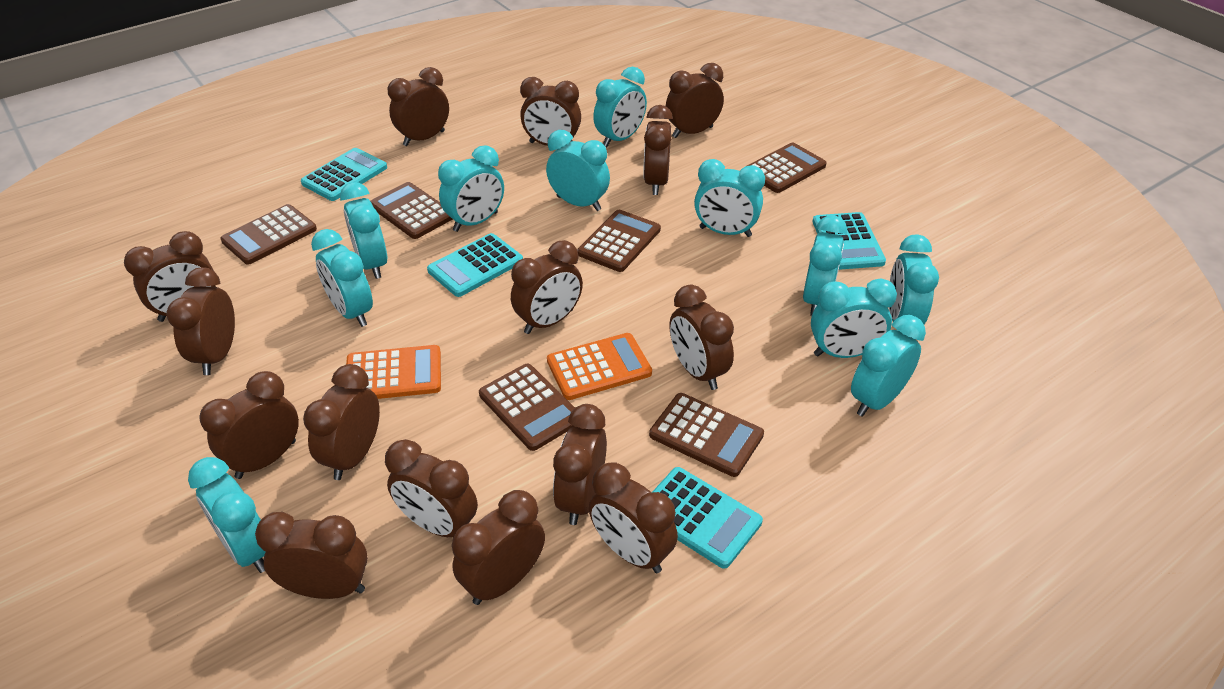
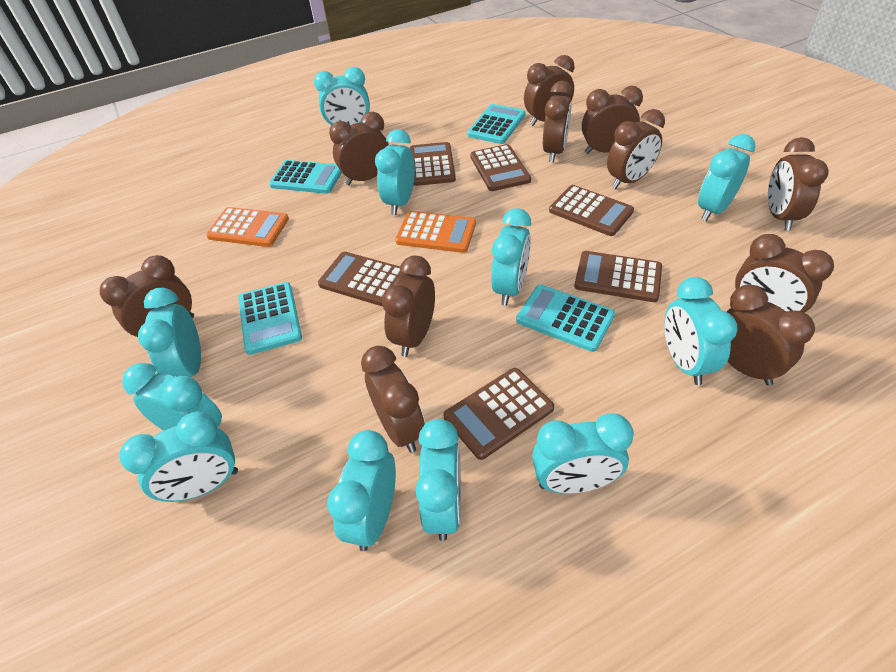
brown clock: 15 -> 11

